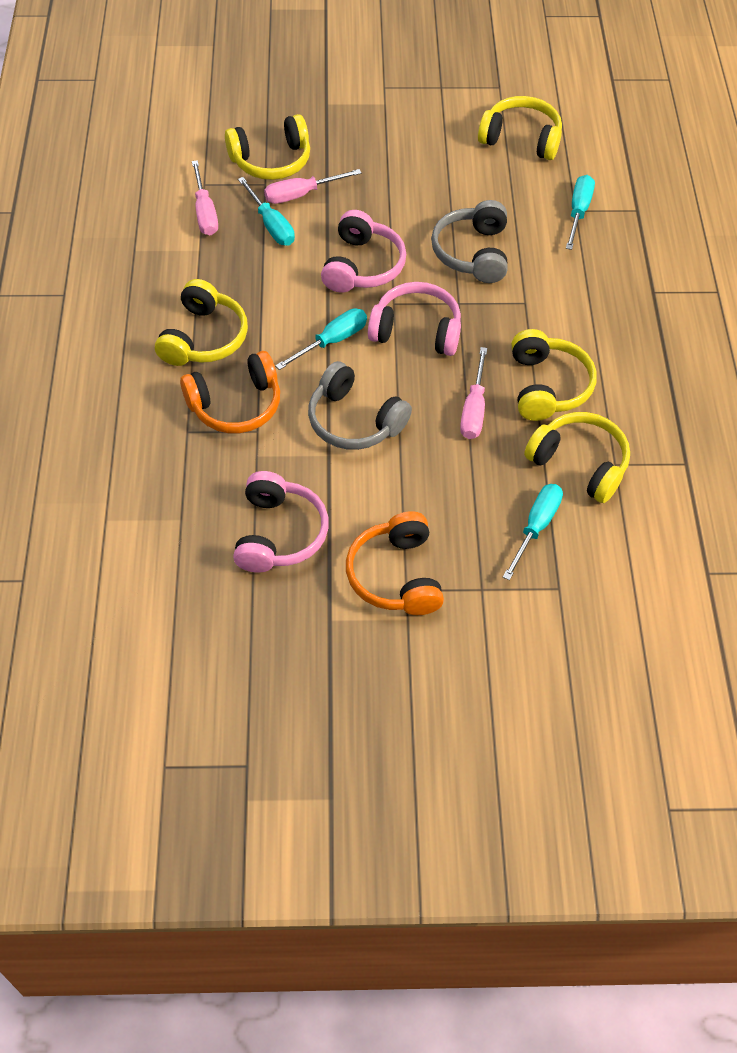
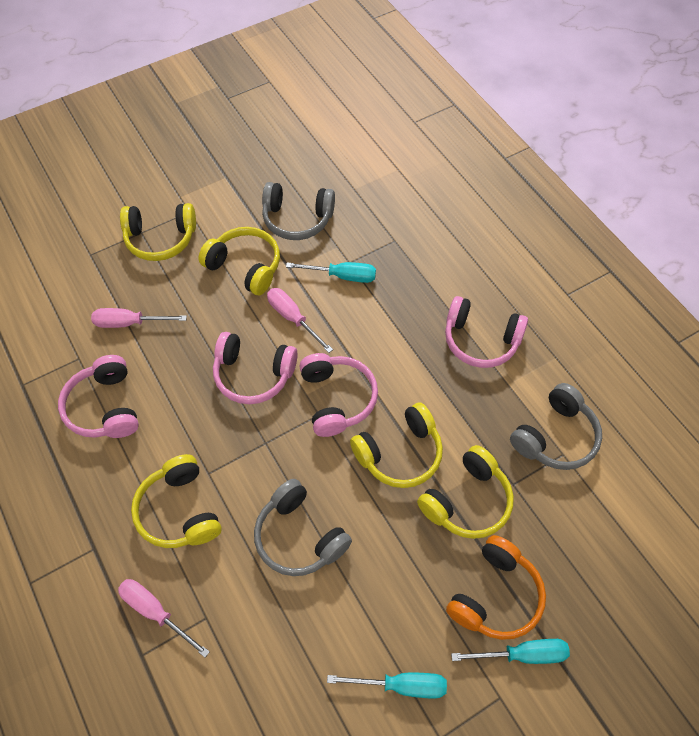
grey headphones: 2 -> 3
orange headphones: 2 -> 1
pink headphones: 3 -> 4
turquoise screwdriver: 4 -> 3

